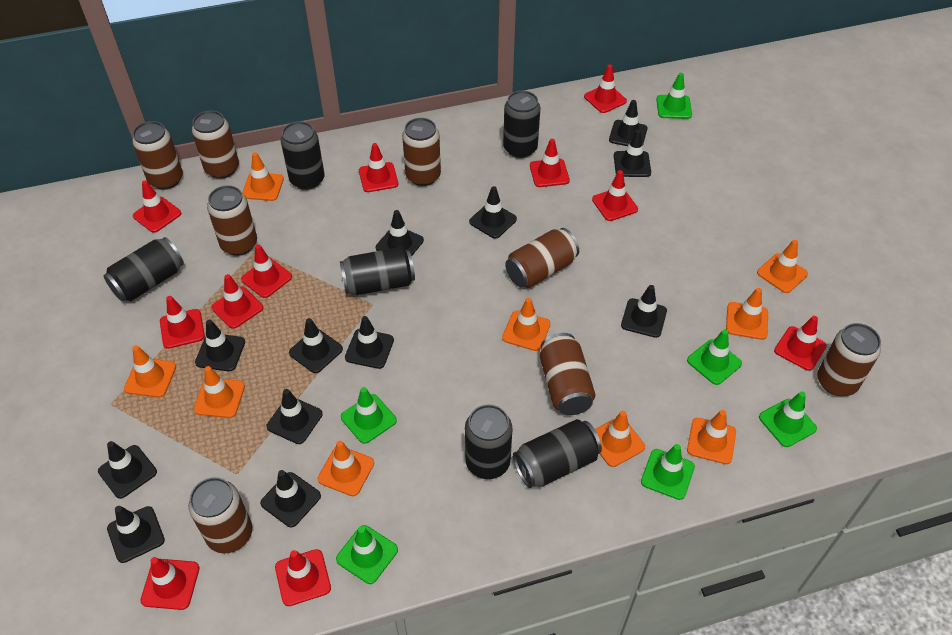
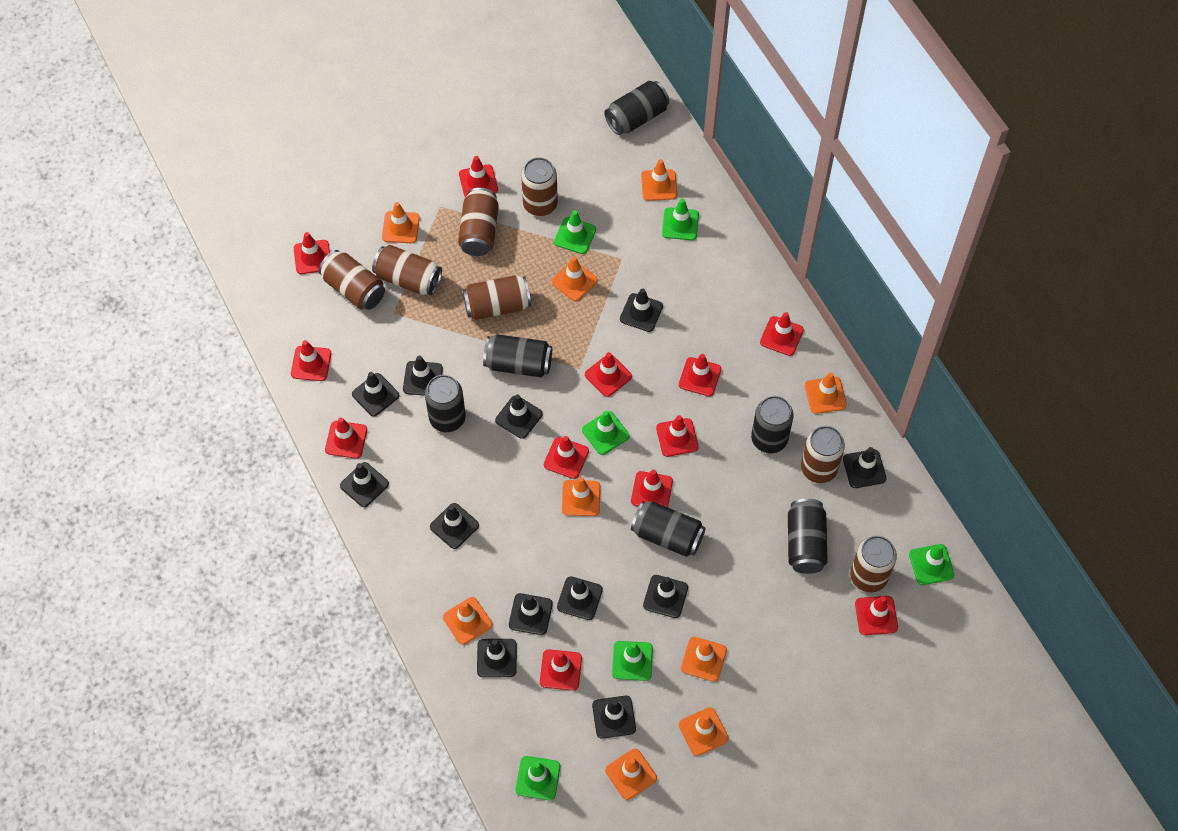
brown can: 8 -> 7
red traffic cone: 11 -> 12

